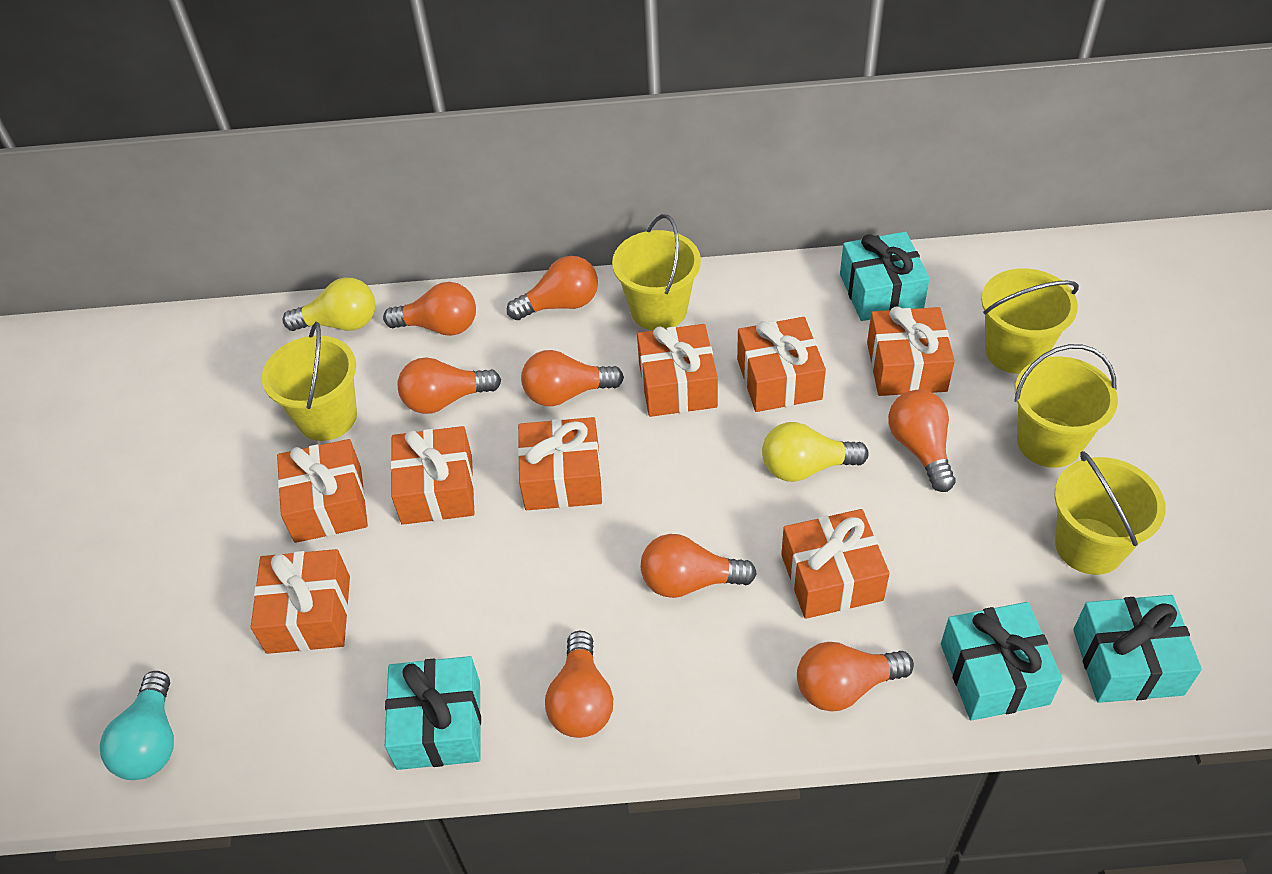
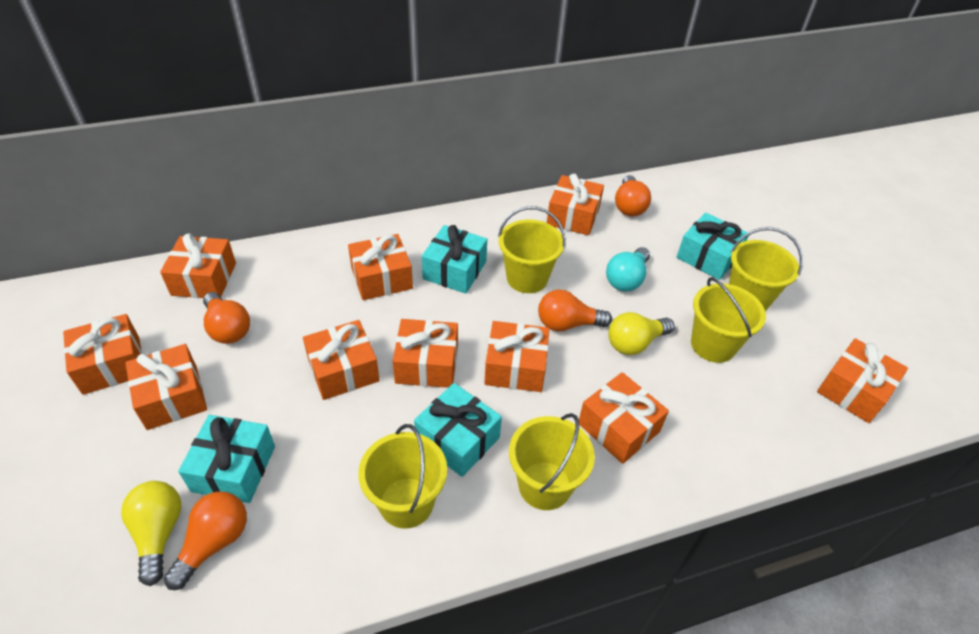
orange gift: 8 -> 10
orange light bulb: 8 -> 4

